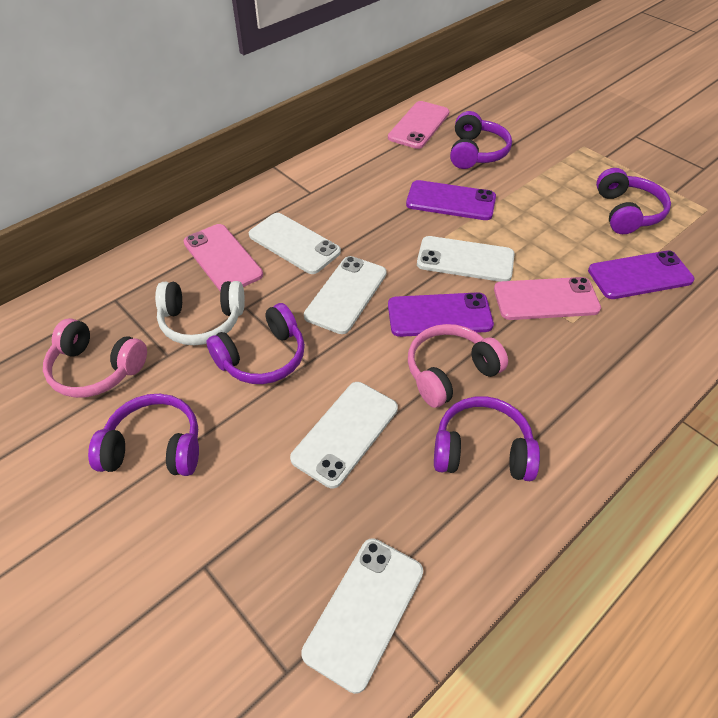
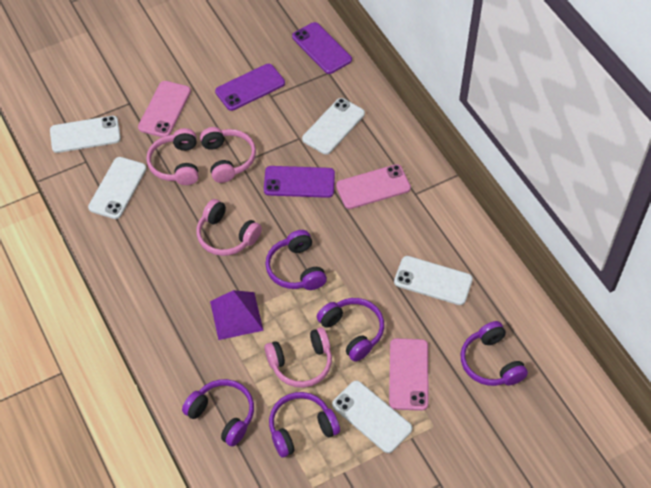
pink headphones: 2 -> 4
purple pyramid: 0 -> 1
white headphones: 1 -> 0

